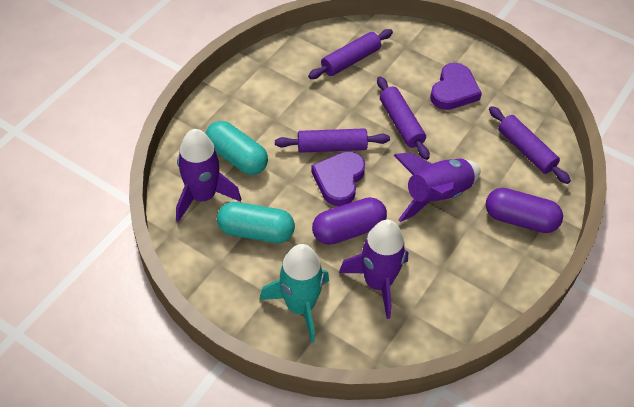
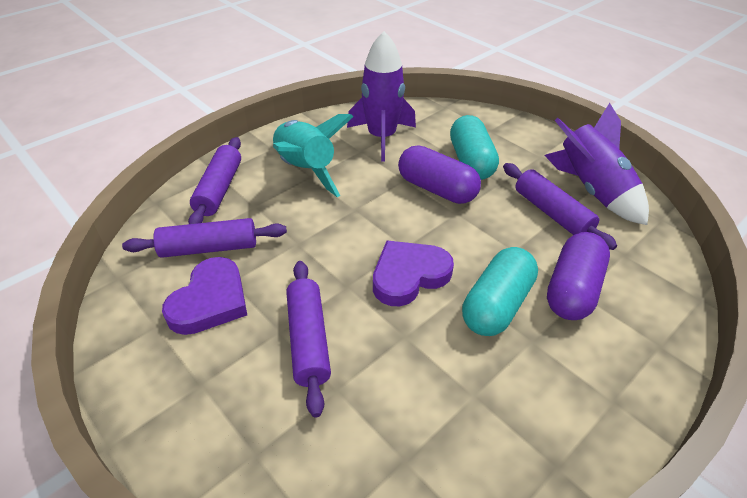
purple rocket: 3 -> 2

